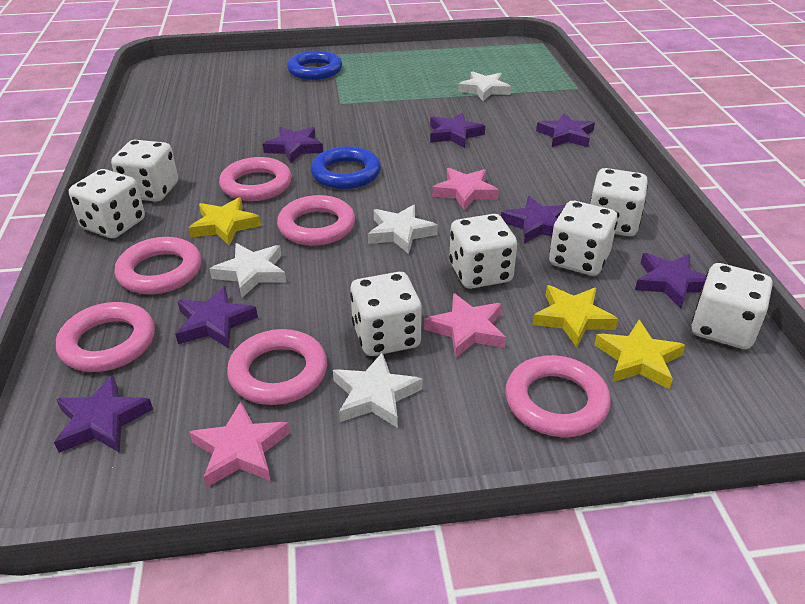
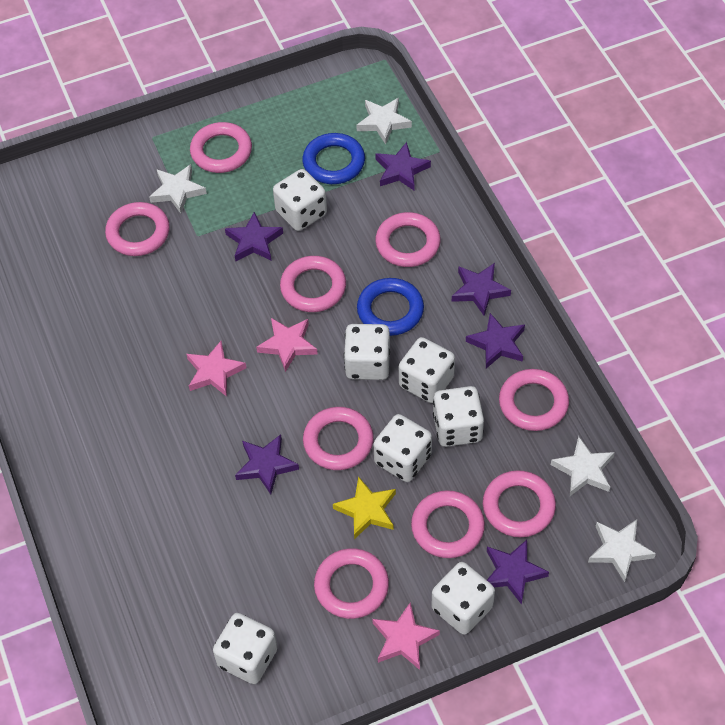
pink ring: 6 -> 9
purple star: 7 -> 6
yellow star: 3 -> 1

